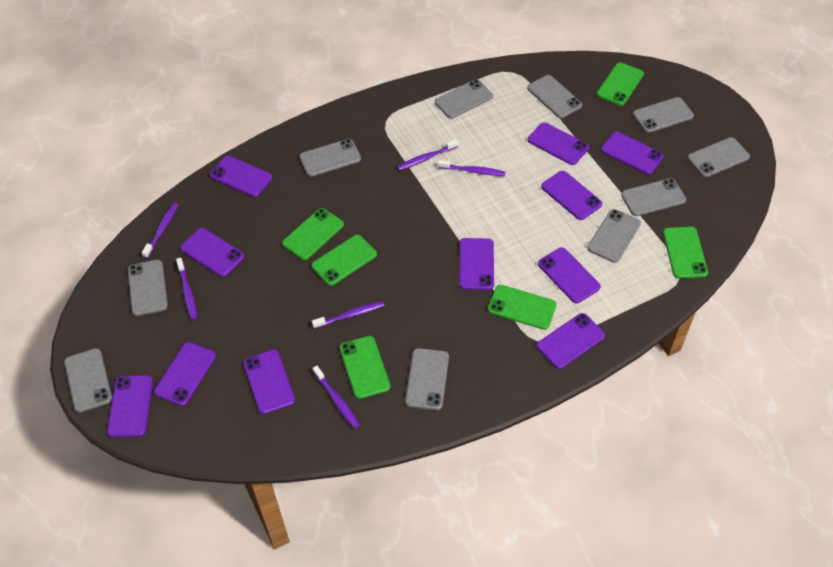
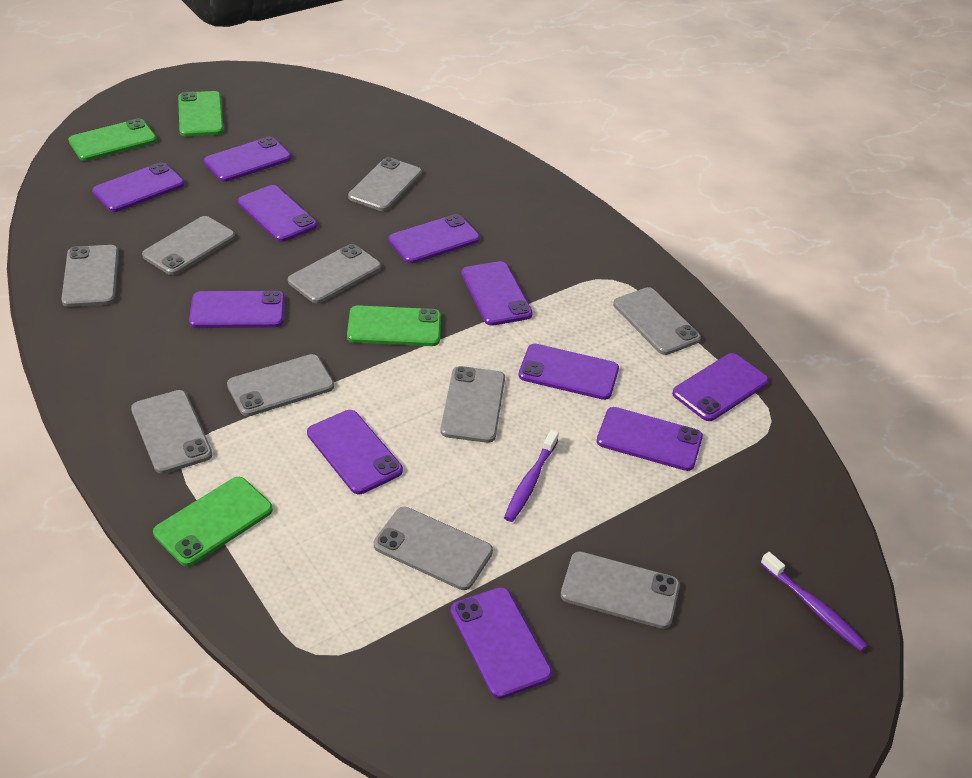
green phone: 6 -> 4
purple toothbrush: 6 -> 2

